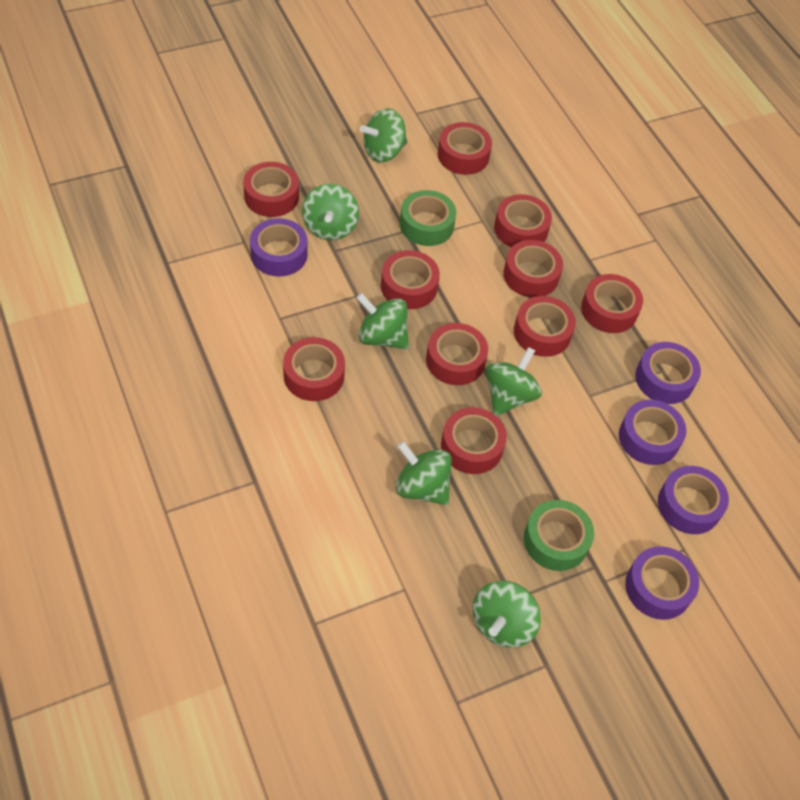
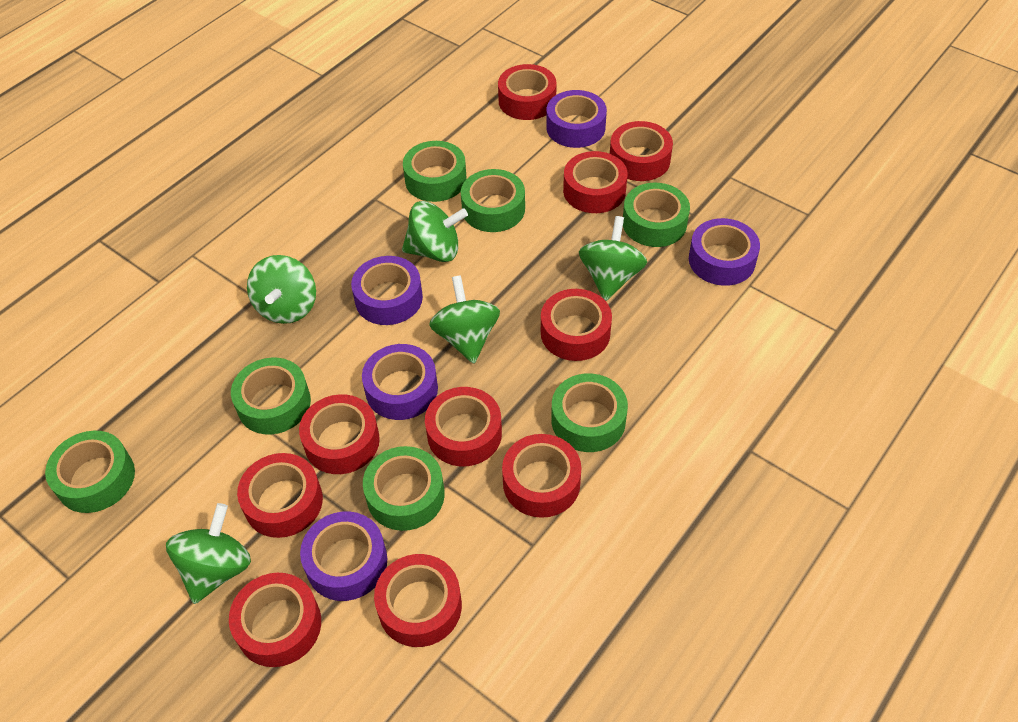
green spinning top: 6 -> 5
green tape: 2 -> 7

